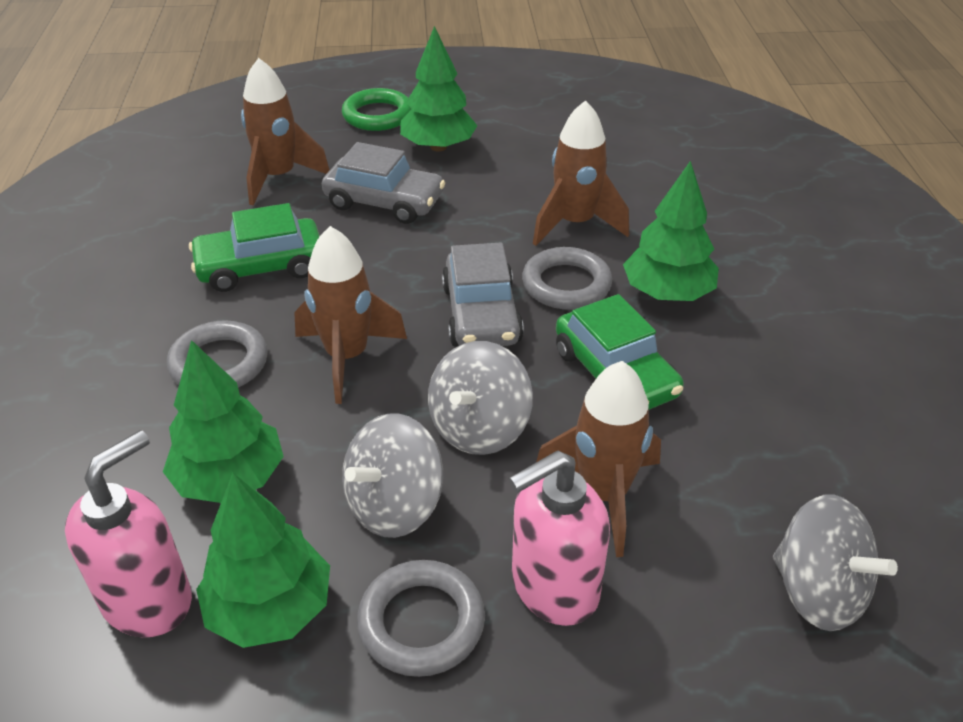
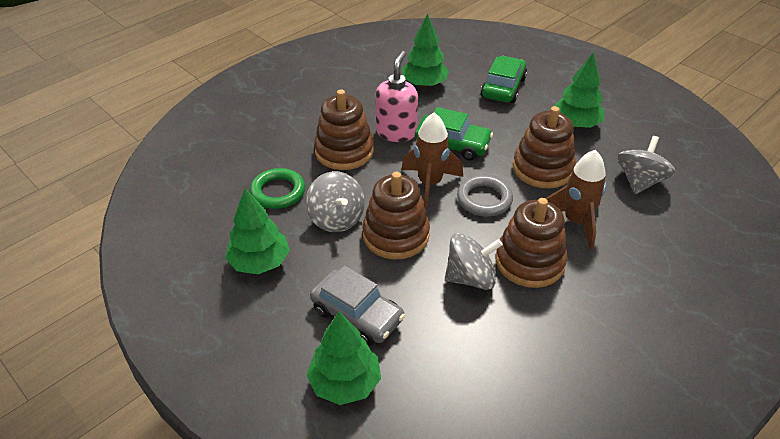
brown rocket: 4 -> 2
brown stacking toy: 0 -> 4
grey car: 2 -> 1
grey ring: 3 -> 1
pink soap dispenser: 2 -> 1

